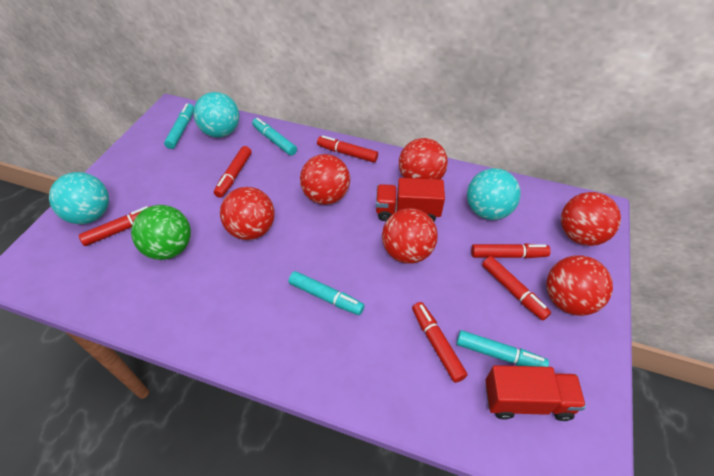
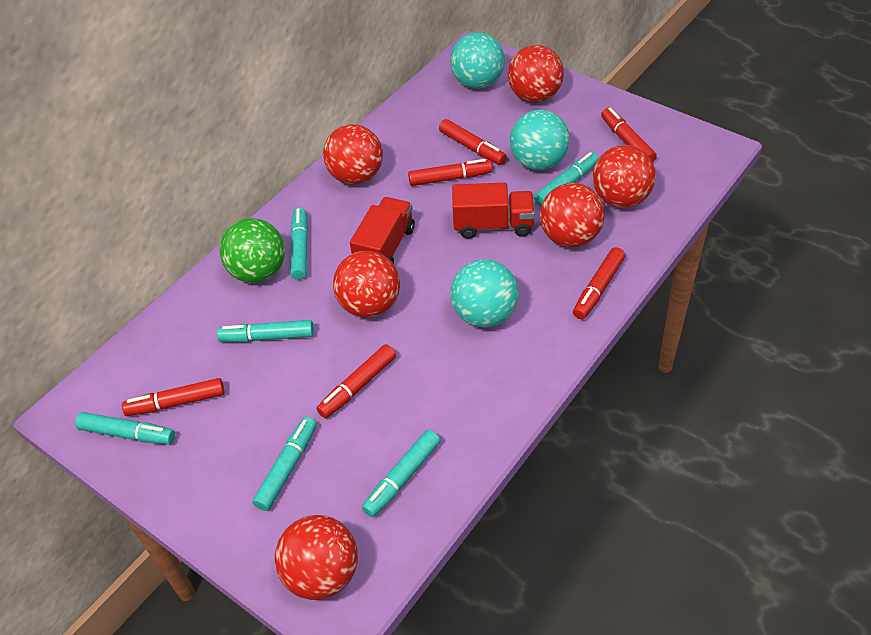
turquoise marker: 4 -> 6

